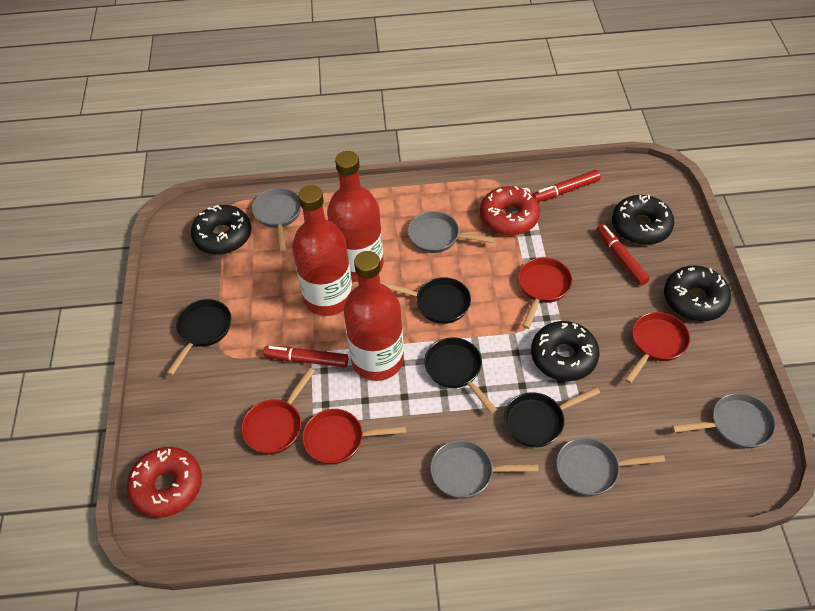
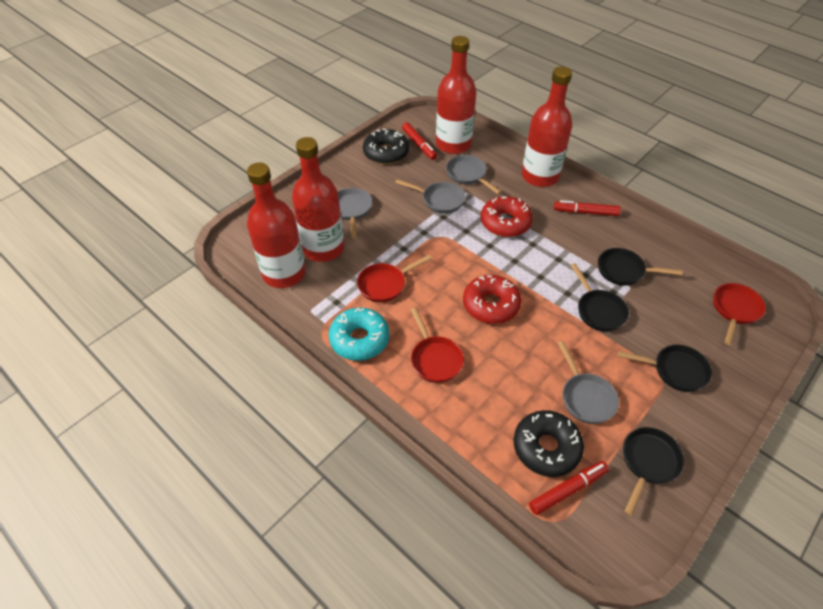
black donut: 4 -> 2
grey pan: 5 -> 4
red bottle: 3 -> 4
red pan: 4 -> 3
turquoise donut: 0 -> 1

